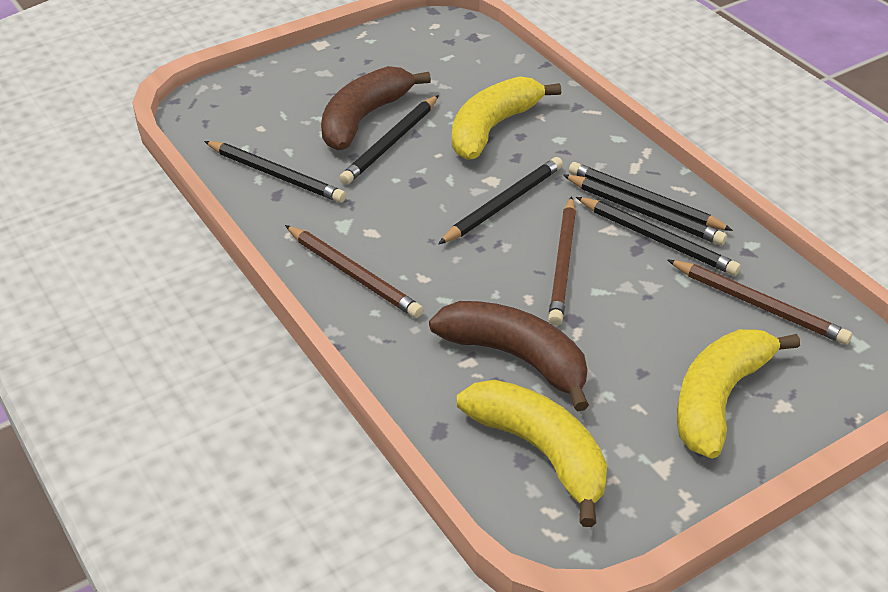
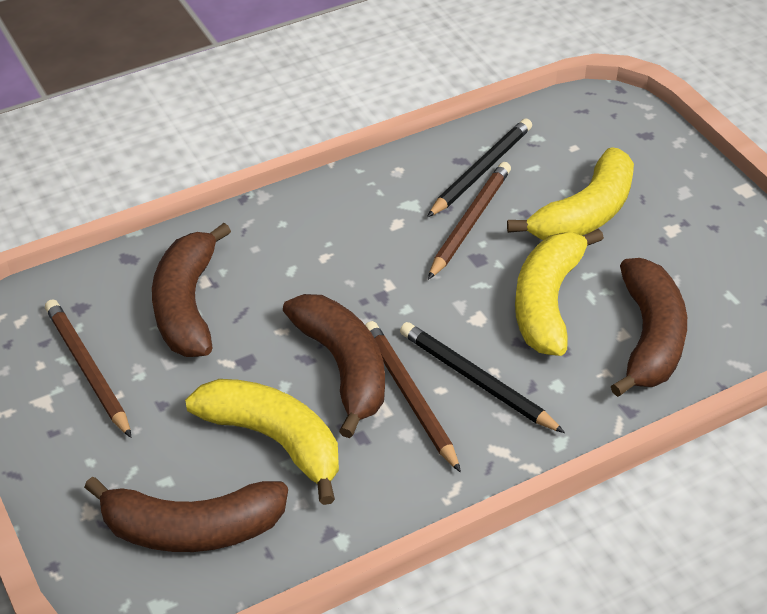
black pencil: 6 -> 2
brown banana: 2 -> 4

